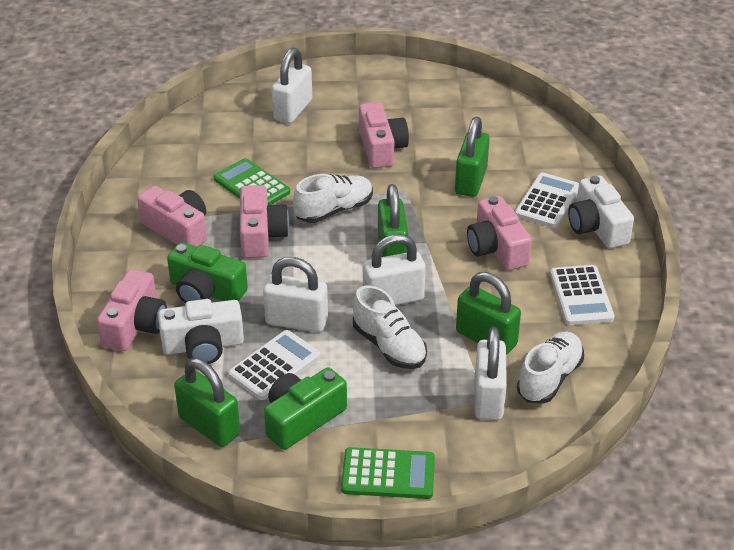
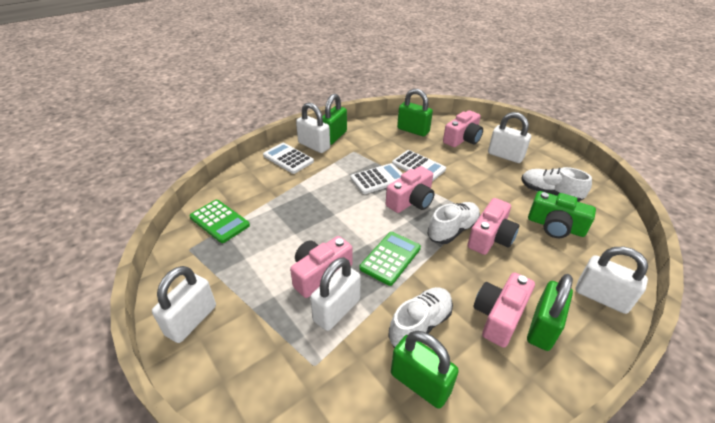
green camera: 2 -> 1
white camera: 2 -> 0
white padlock: 4 -> 5

